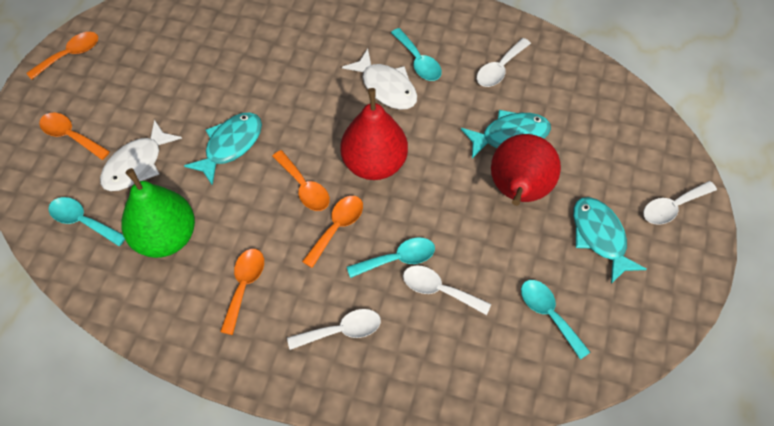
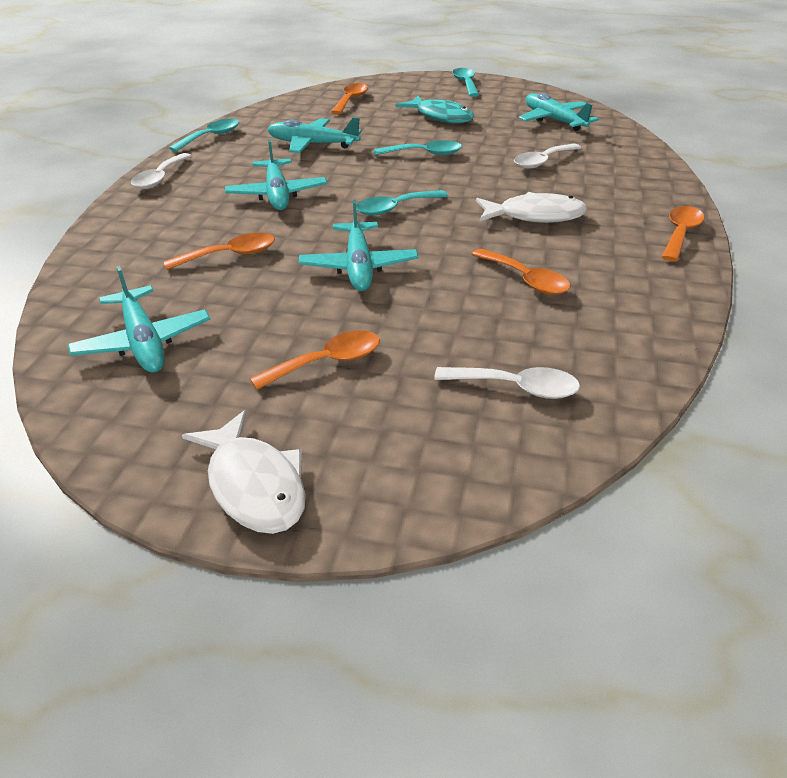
green pear: 1 -> 0
red pear: 2 -> 0
turquoise fish: 3 -> 1
turquoise plane: 0 -> 5
white spoon: 4 -> 3

